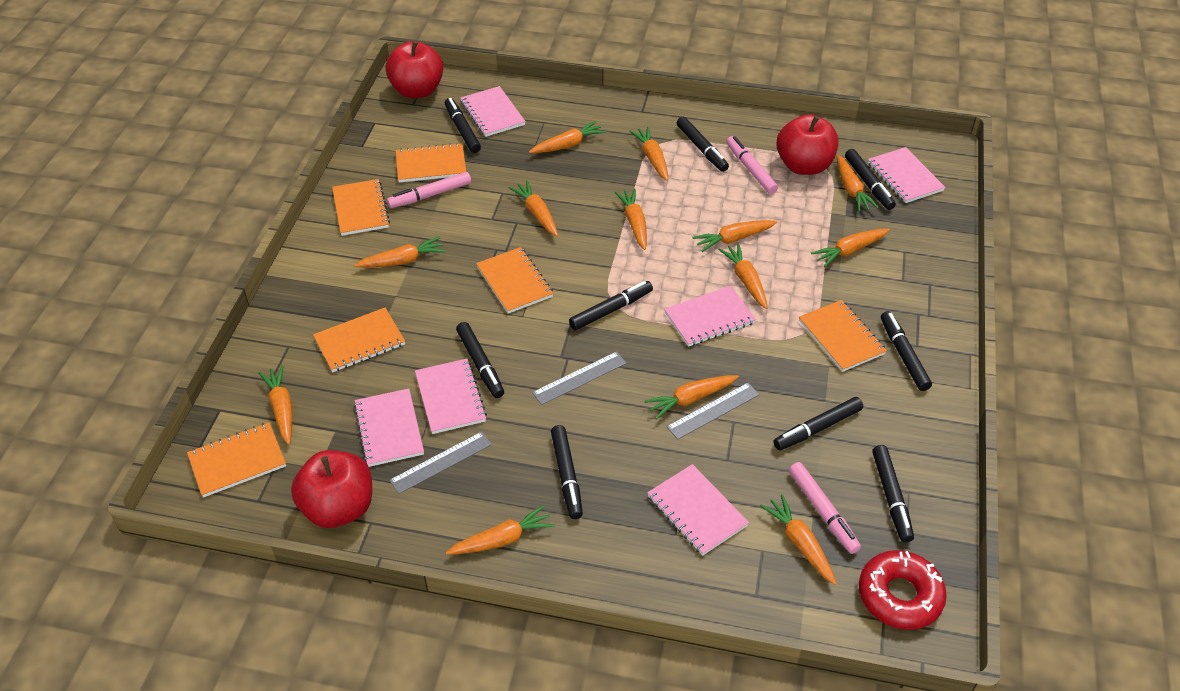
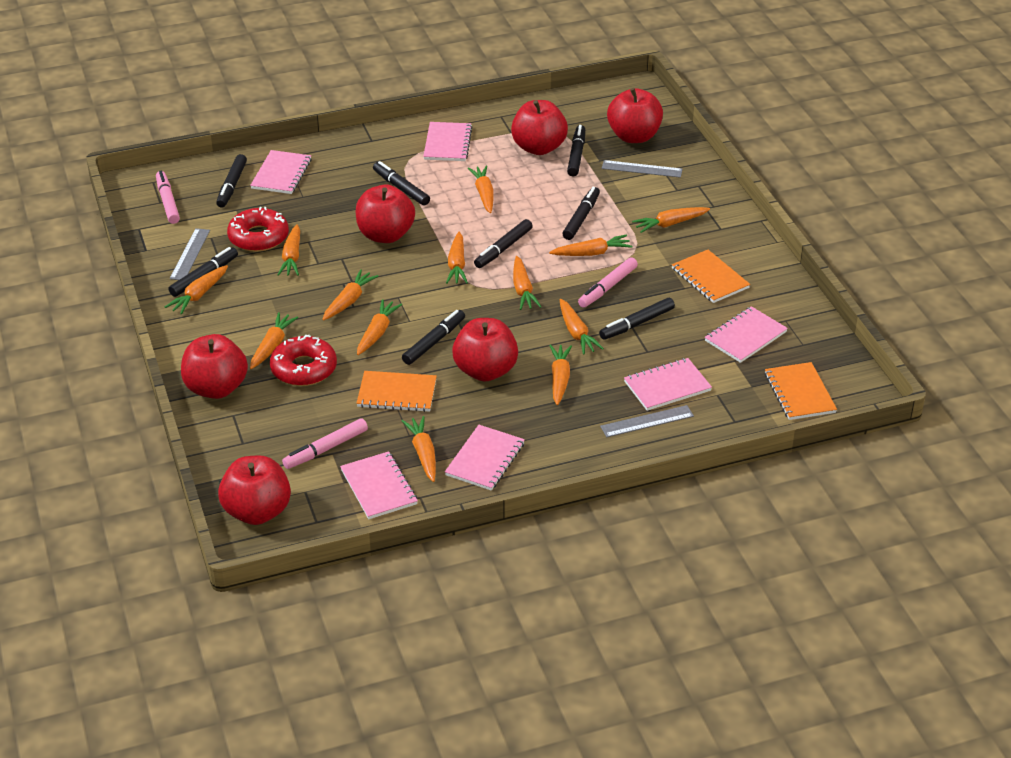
black marker: 9 -> 8
orange notebook: 6 -> 3
red apple: 3 -> 6
red donut: 1 -> 2

